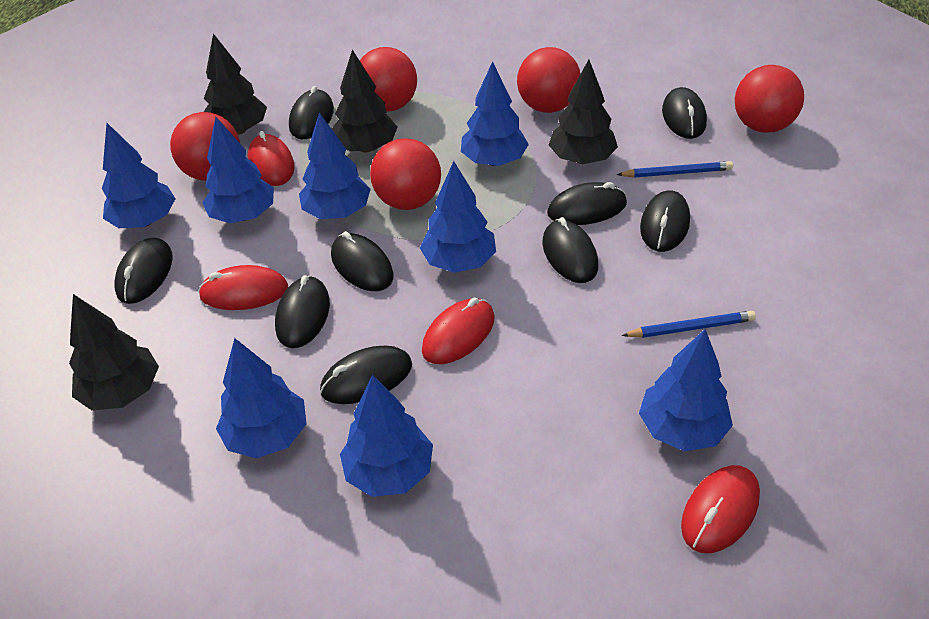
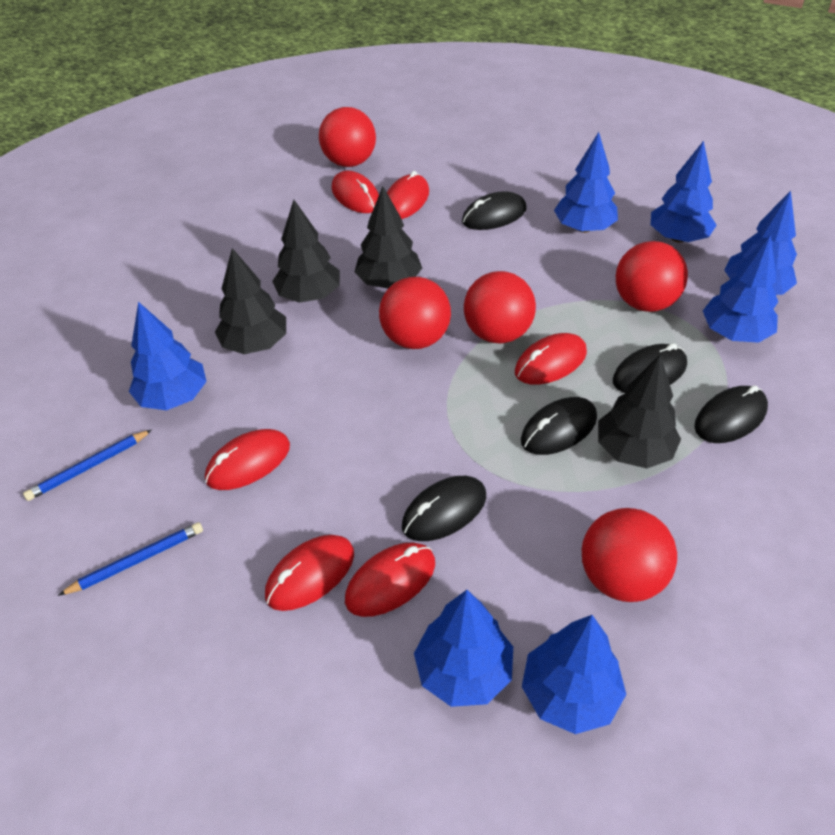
black mouse: 9 -> 5
blue tree: 8 -> 7
red mouse: 4 -> 6

